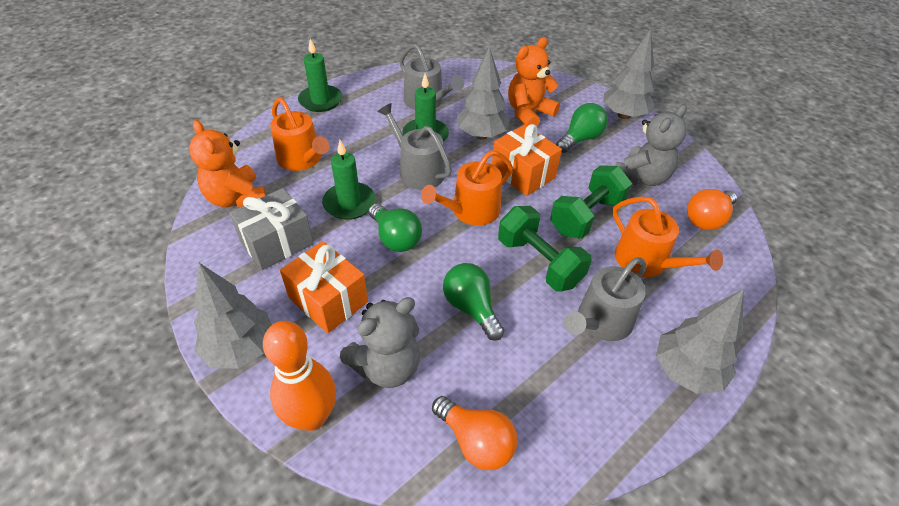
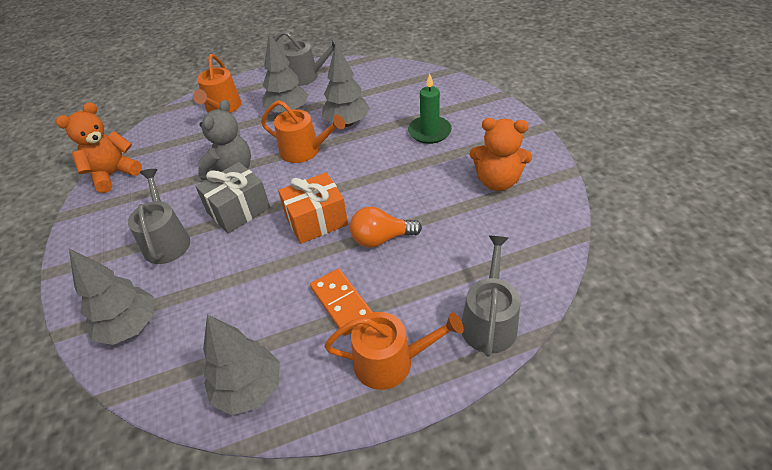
green candle: 3 -> 1
green dumbbell: 2 -> 0
green light bulb: 3 -> 0
grey teddy bear: 2 -> 1
orange bowling pin: 1 -> 0
orange domino: 0 -> 1
orange gift: 2 -> 1
orange light bulb: 2 -> 1

